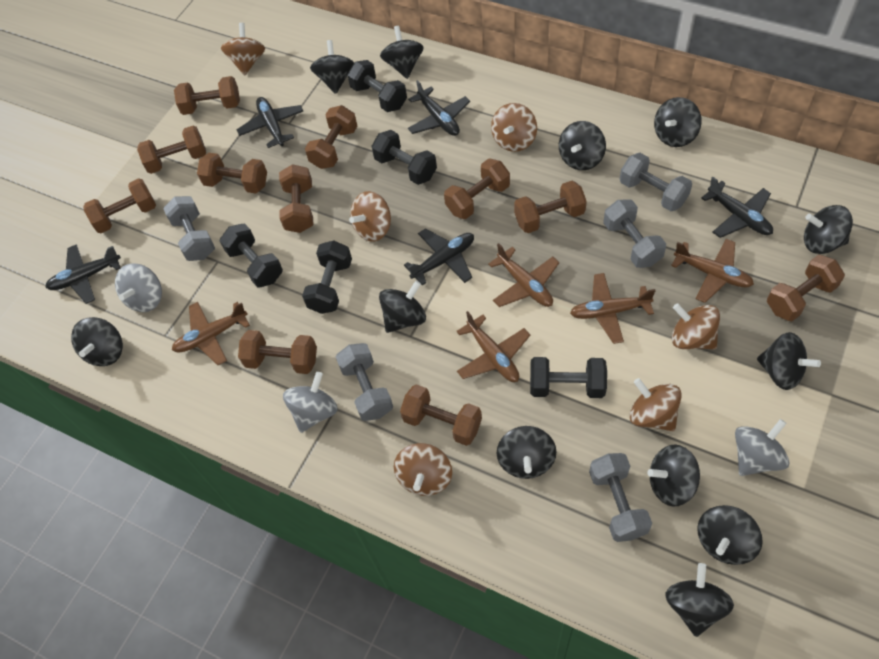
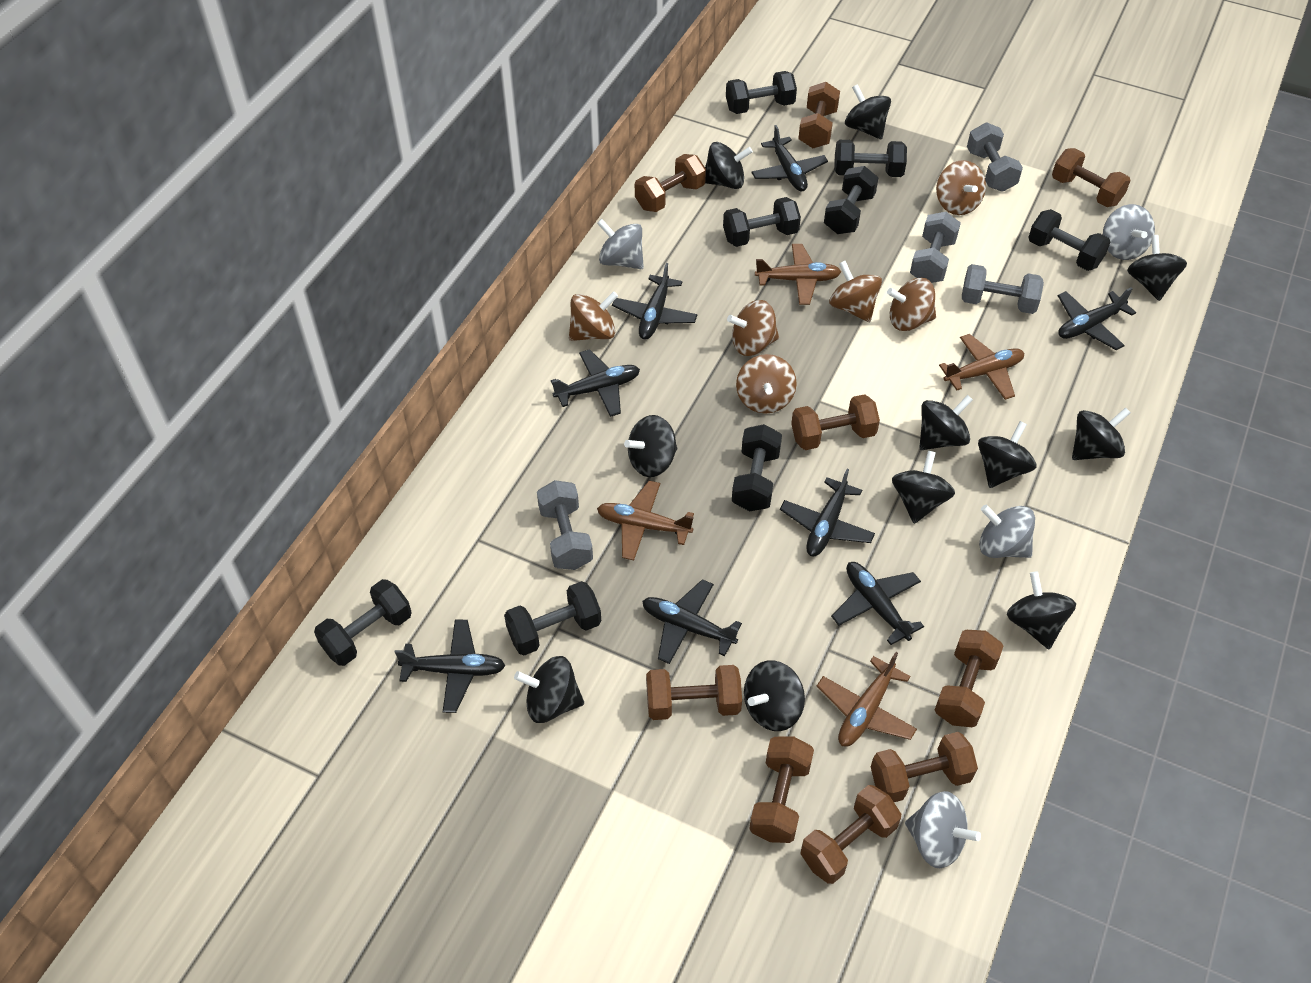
black dumbbell: 5 -> 8
black plane: 5 -> 8
black spinning top: 12 -> 11
brown dumbbell: 11 -> 9
brown plane: 5 -> 4
grey dumbbell: 5 -> 4
grey spinning top: 3 -> 4

